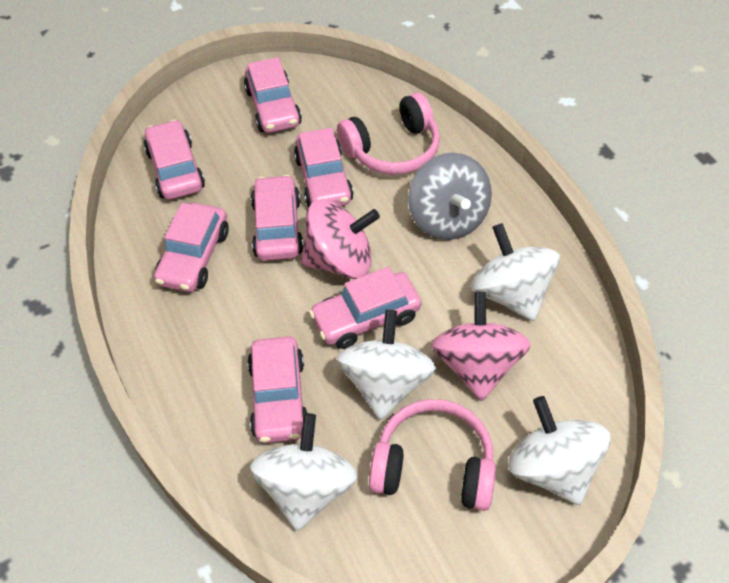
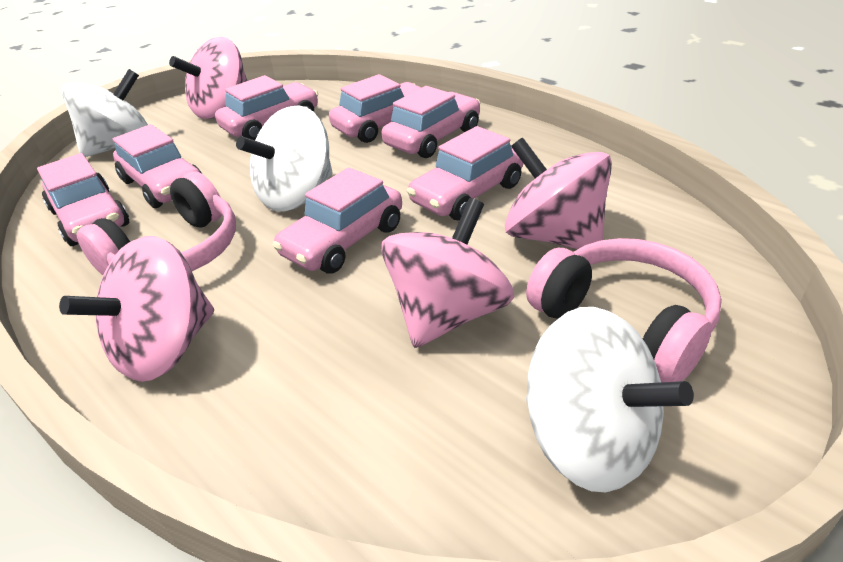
grey spinning top: 1 -> 0
pink spinning top: 2 -> 4
white spinning top: 4 -> 3

